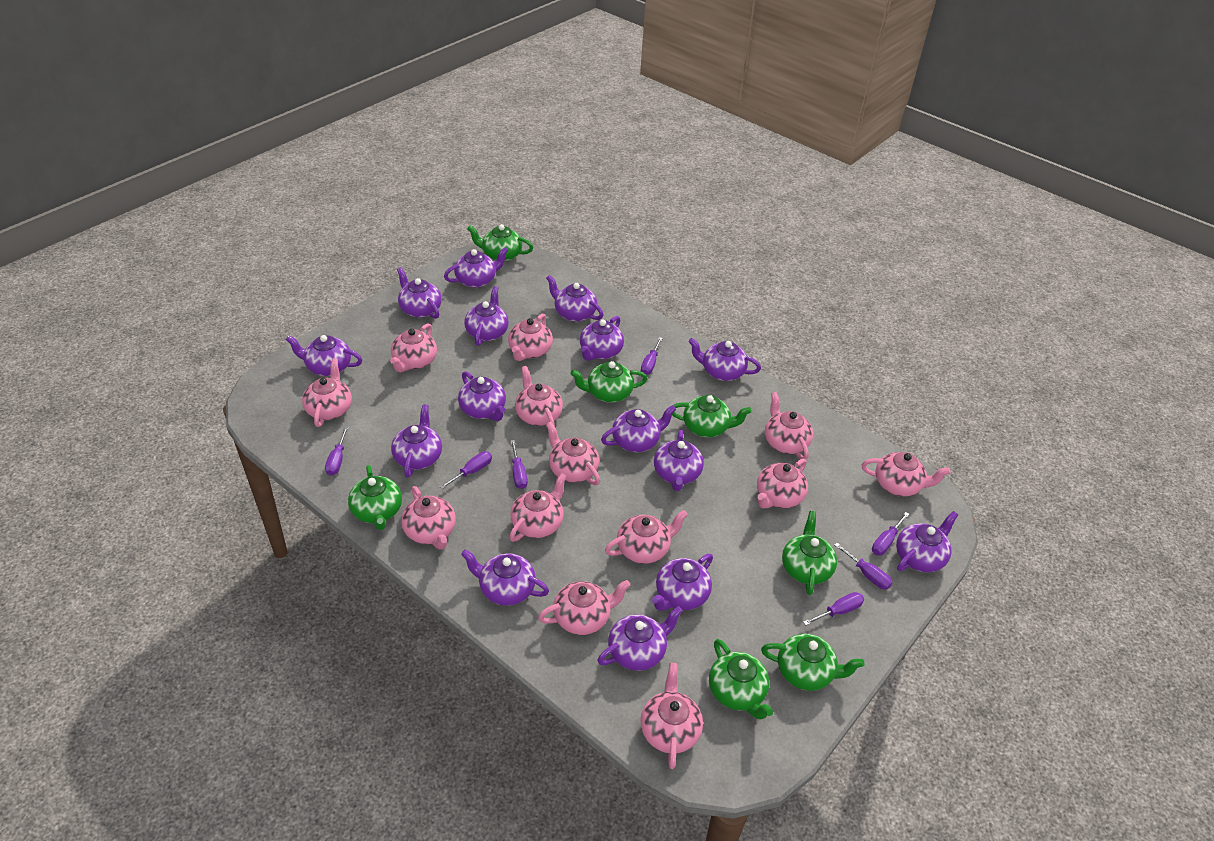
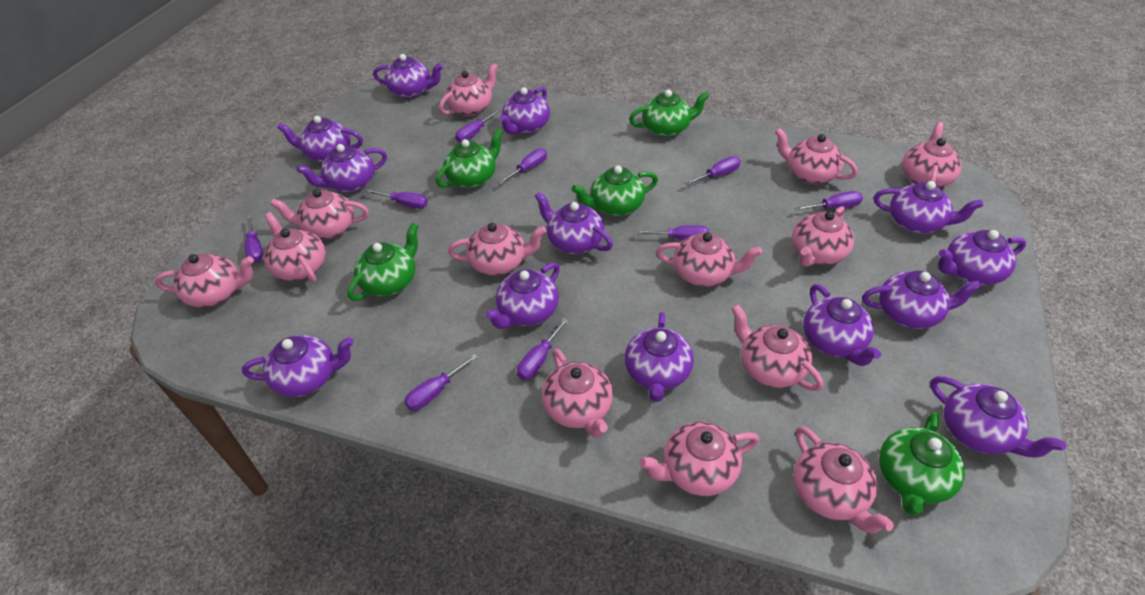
green teapot: 7 -> 5
purple screwdriver: 7 -> 9
purple teapot: 15 -> 13

